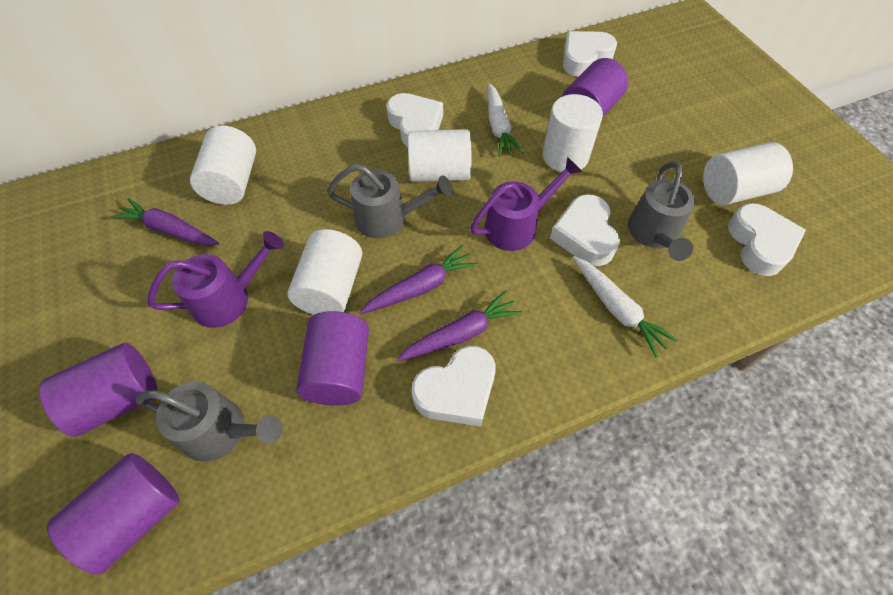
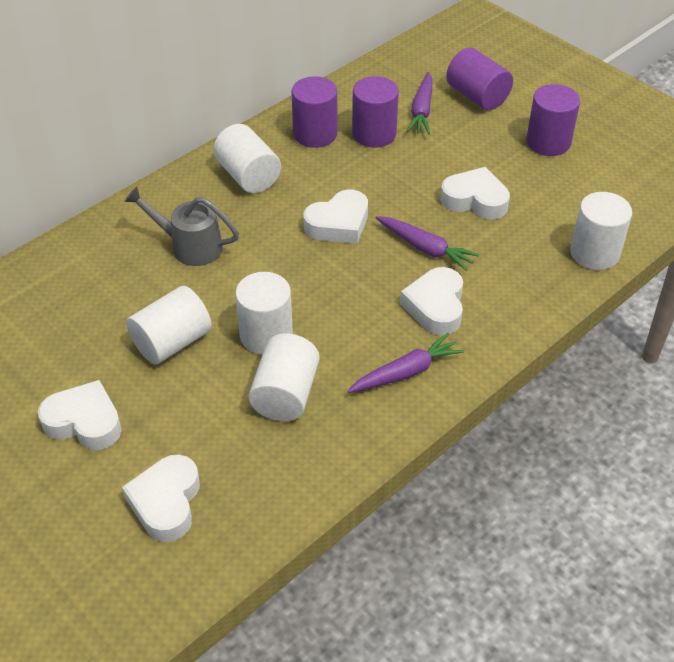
grey watering can: 3 -> 1
purple watering can: 2 -> 0
white carrot: 2 -> 0

